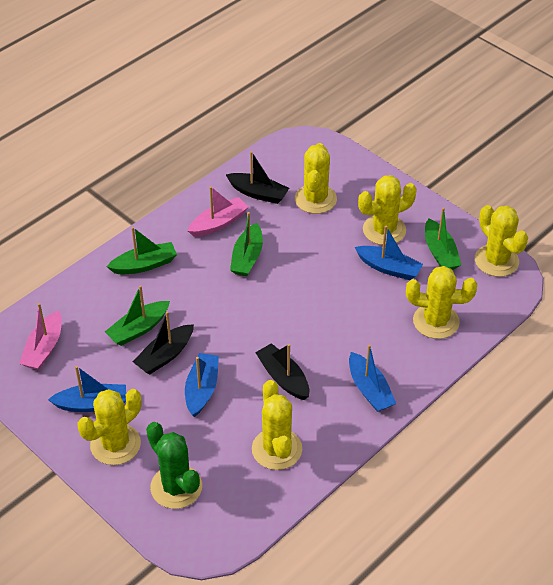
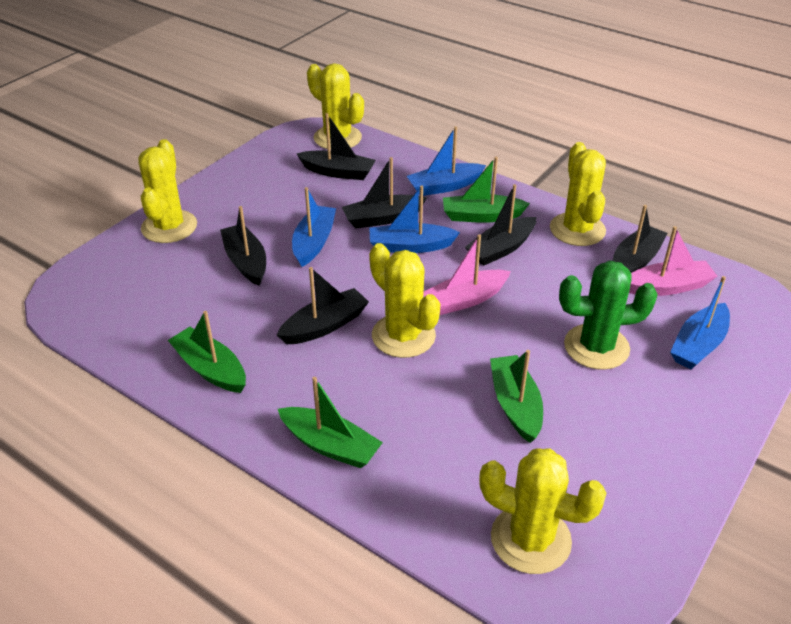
black boat: 3 -> 6
yellow cactus: 6 -> 5

